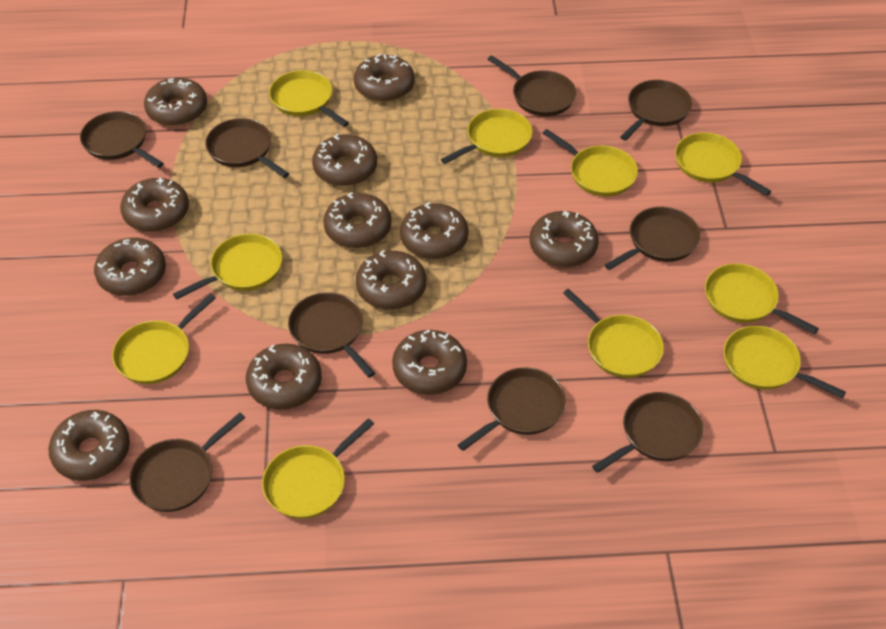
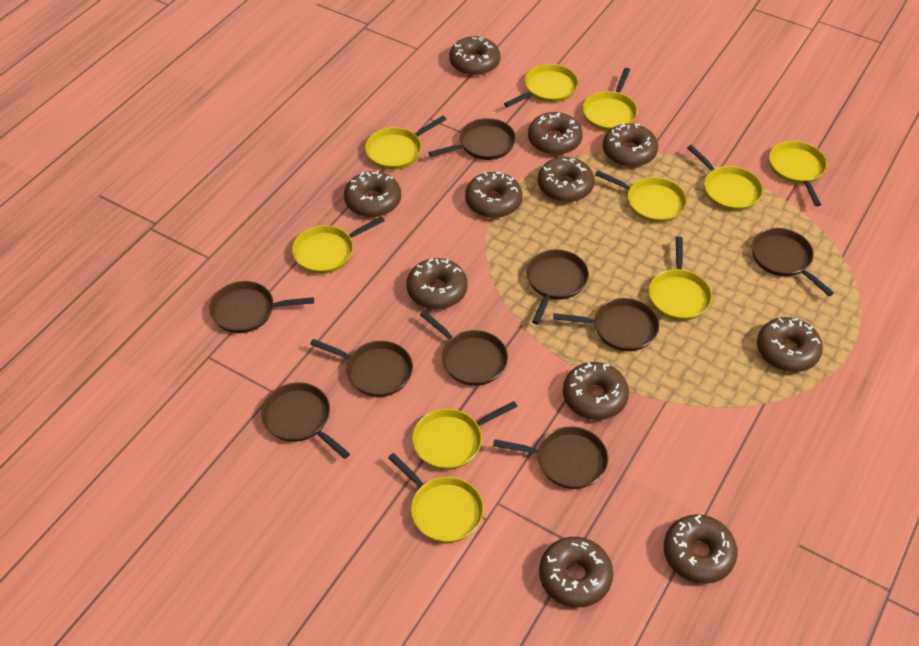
brown donut: 12 -> 11

